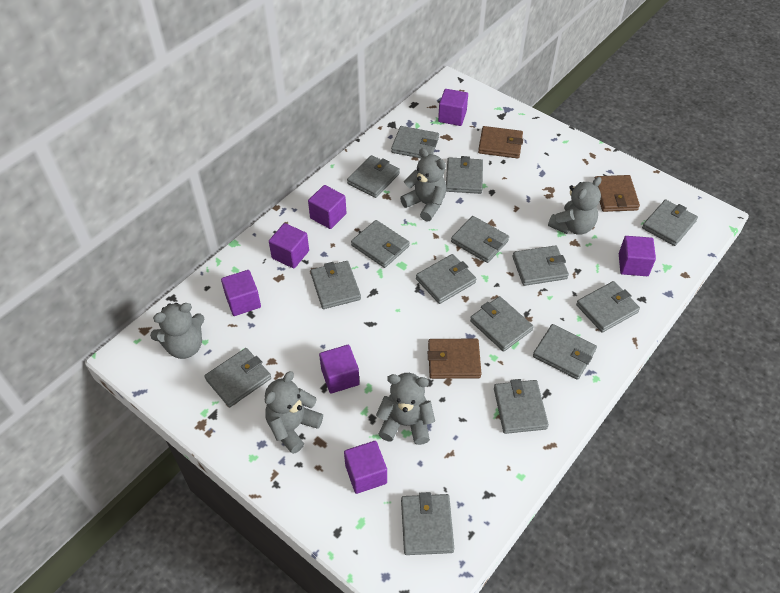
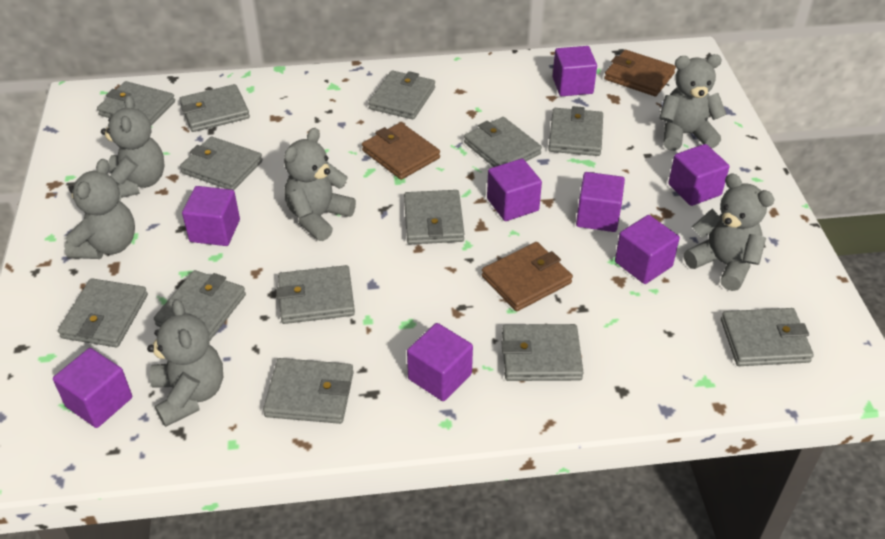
grey teddy bear: 5 -> 6
grey wallet: 15 -> 13
purple cube: 7 -> 8

